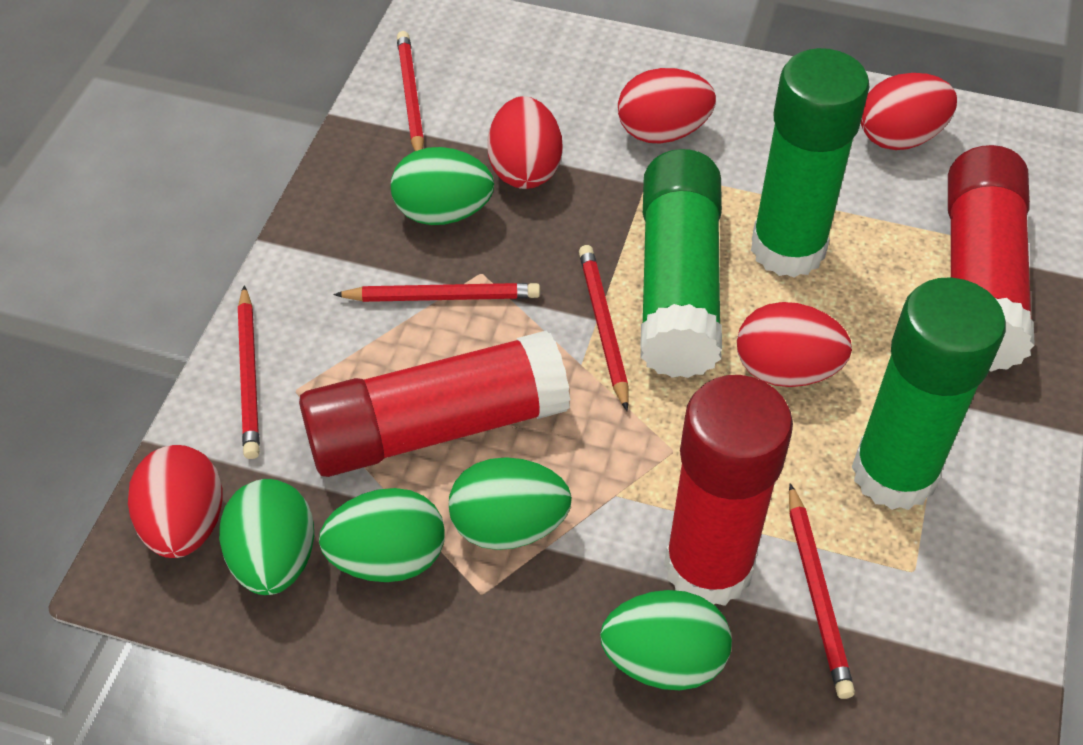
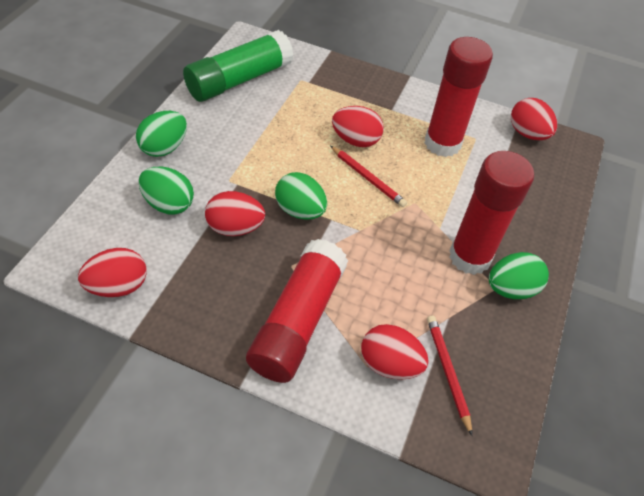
green egg: 5 -> 4
green glue stick: 3 -> 1
red pencil: 5 -> 2

